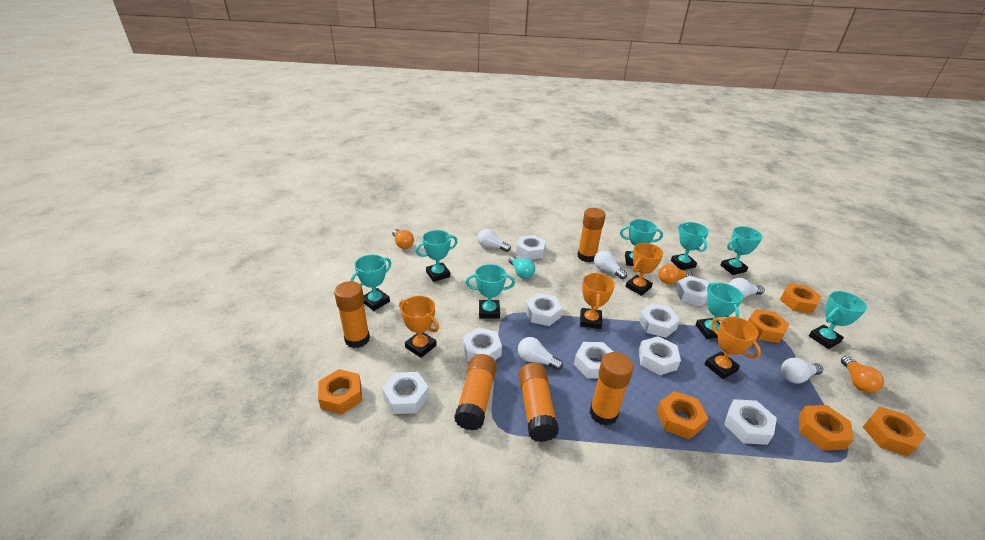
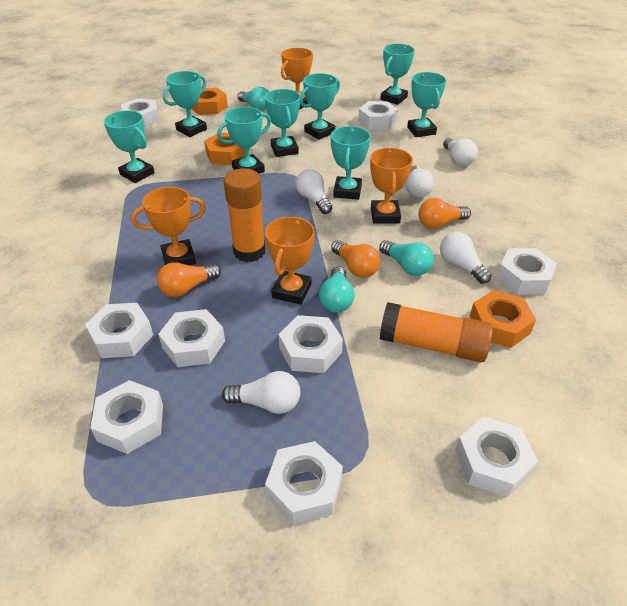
orange glue stick: 5 -> 2
orange nut: 6 -> 3
turquoise light bulb: 1 -> 3

